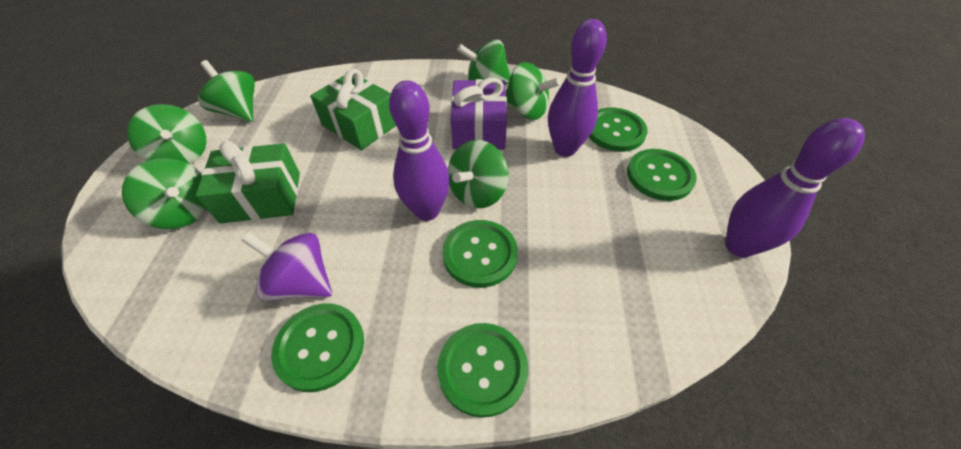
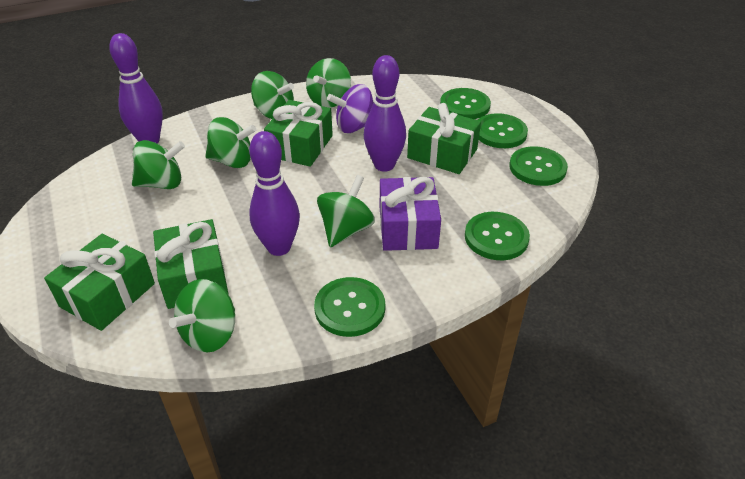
green gift: 2 -> 4

